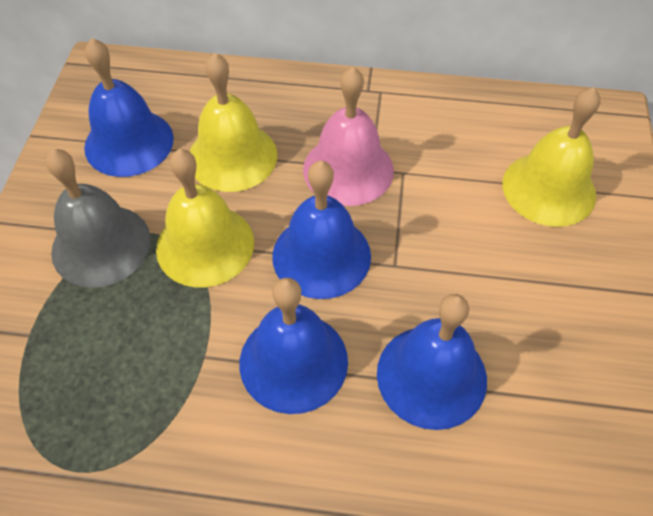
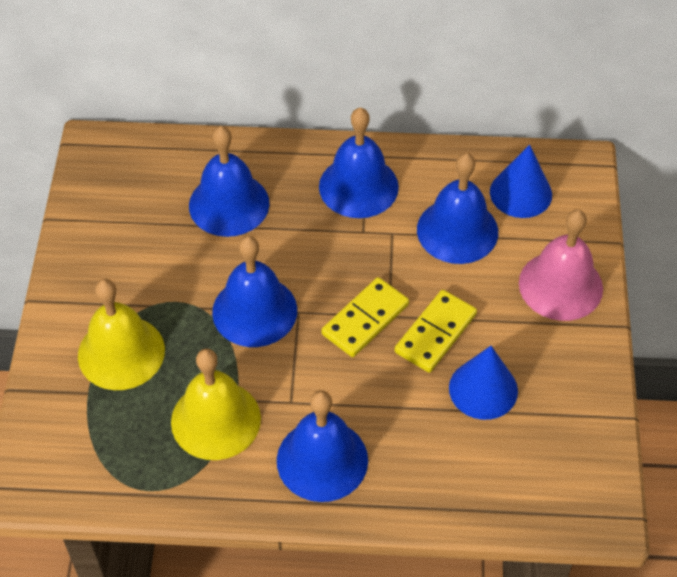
blue bell: 4 -> 5
blue cone: 0 -> 2
grey bell: 1 -> 0
yellow bell: 3 -> 2
yellow domino: 0 -> 2

